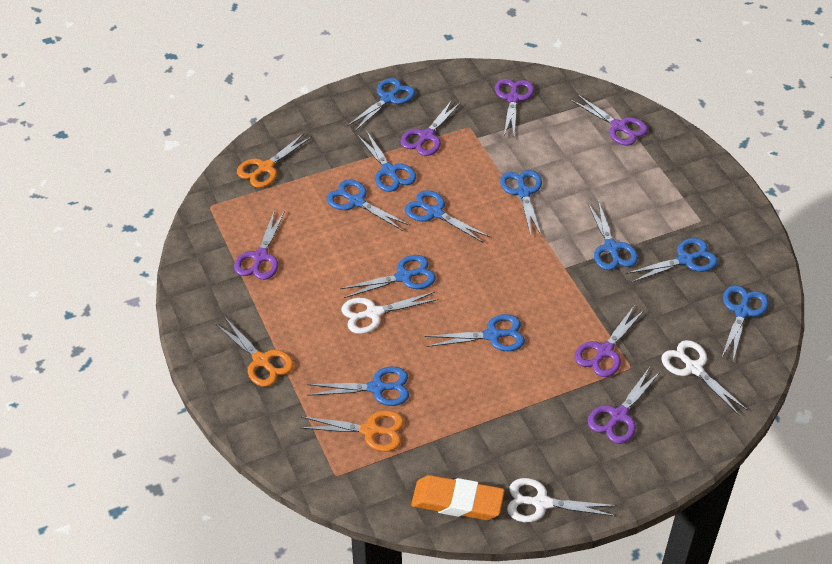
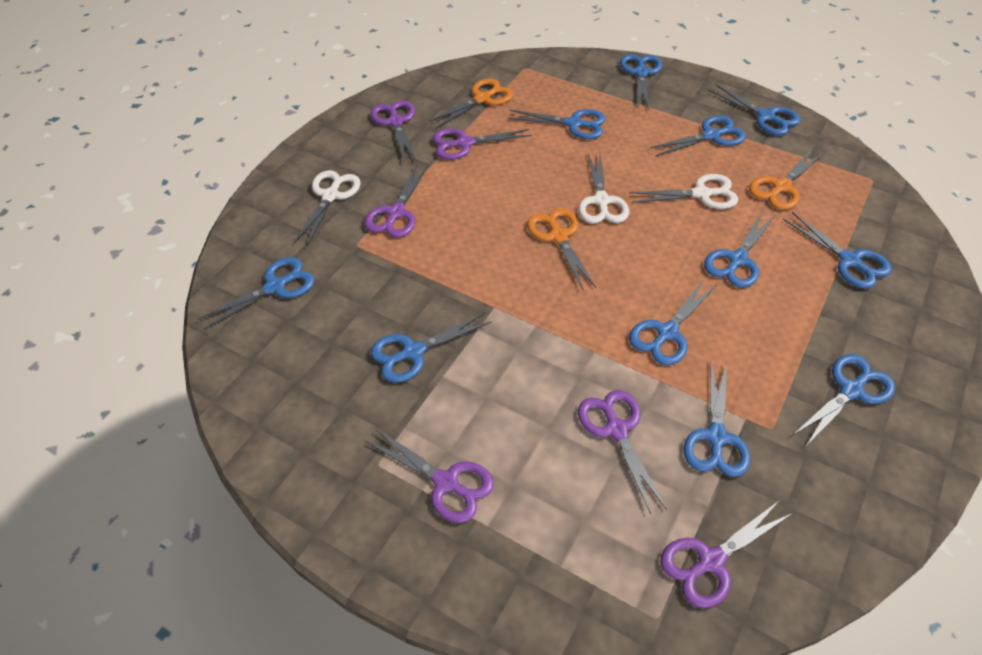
orange eraser: 1 -> 0

